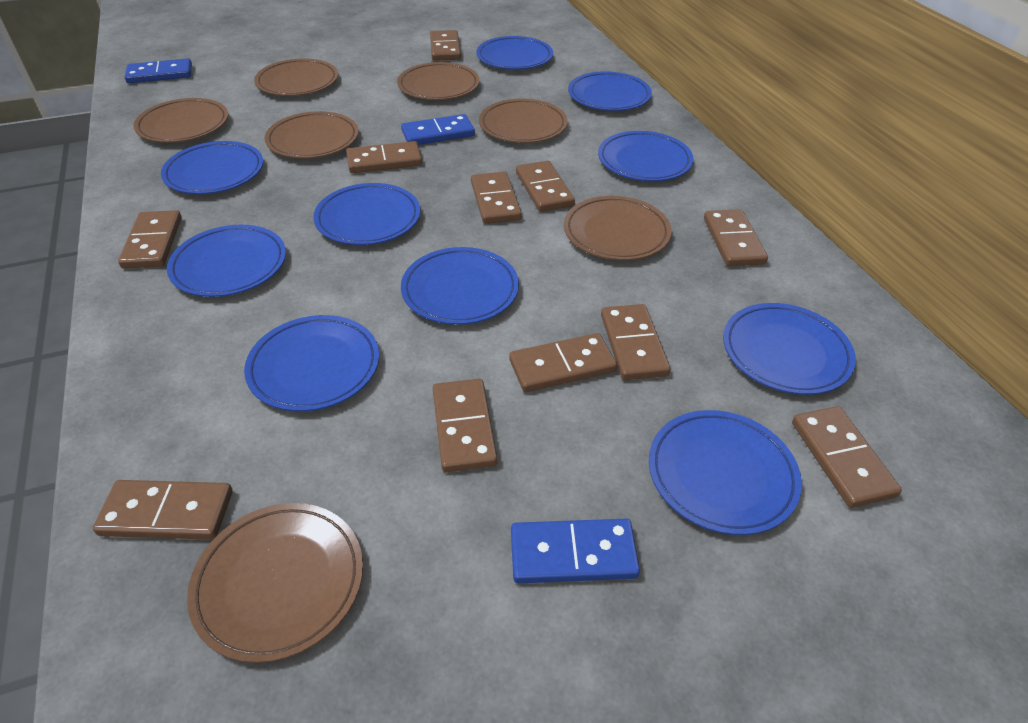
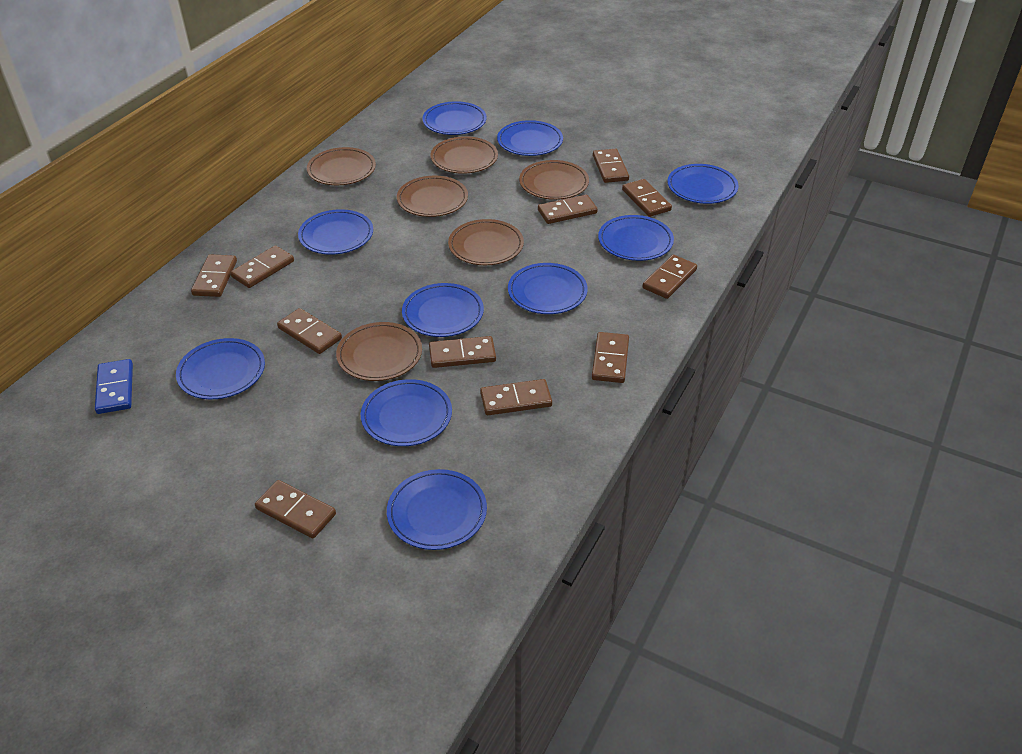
blue domino: 3 -> 1
brown plate: 7 -> 6

